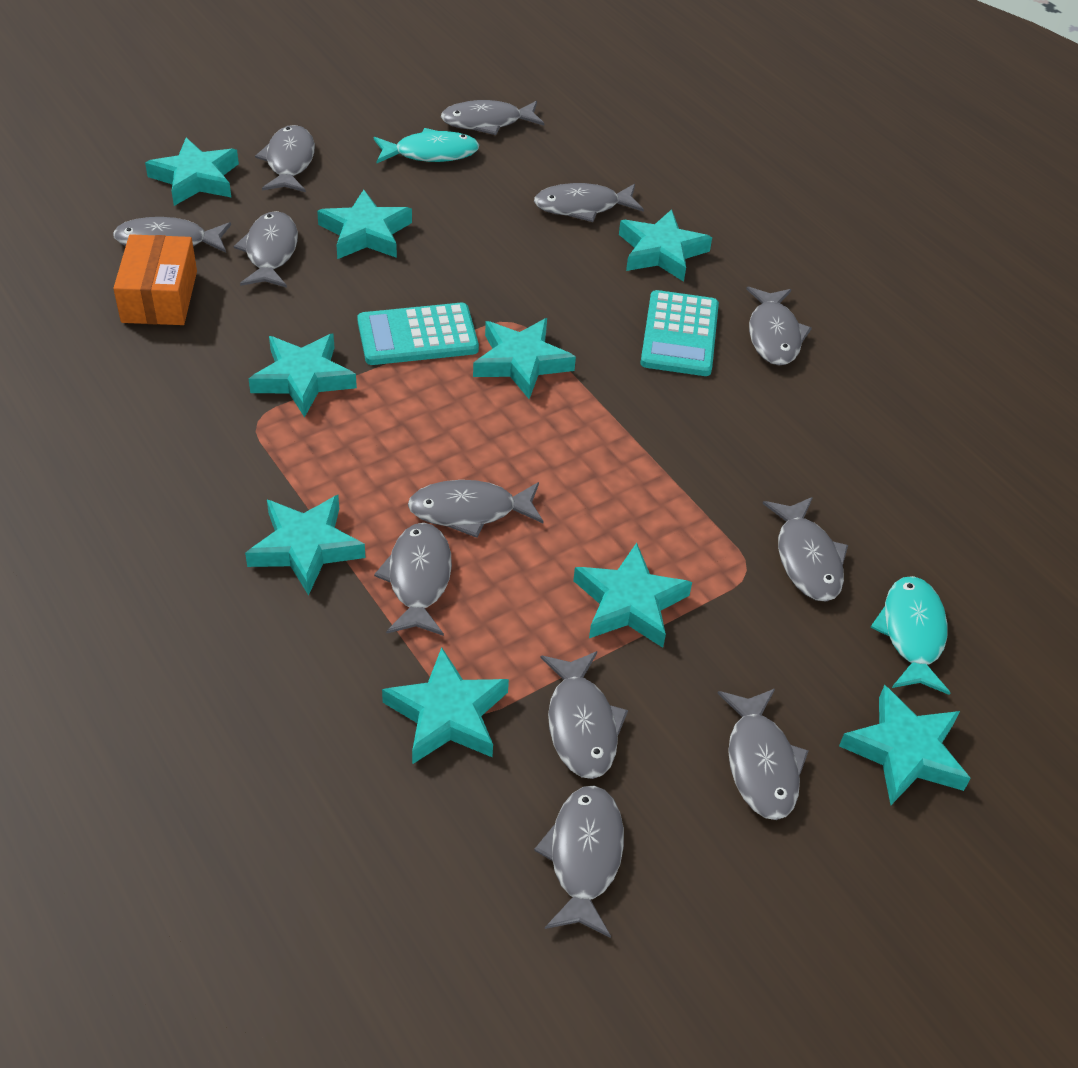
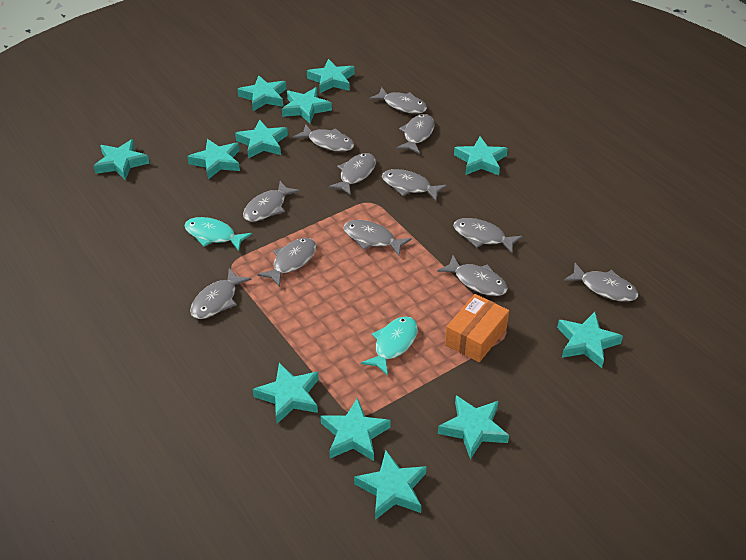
turquoise calculator: 2 -> 0
turquoise star: 9 -> 12

